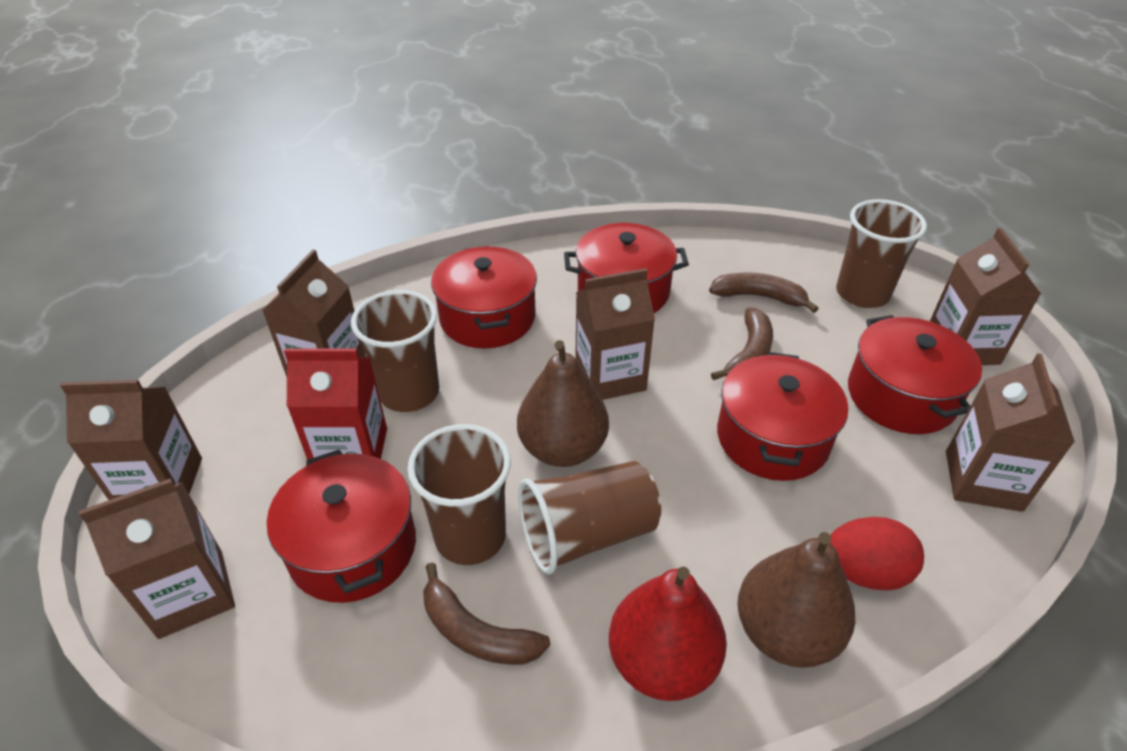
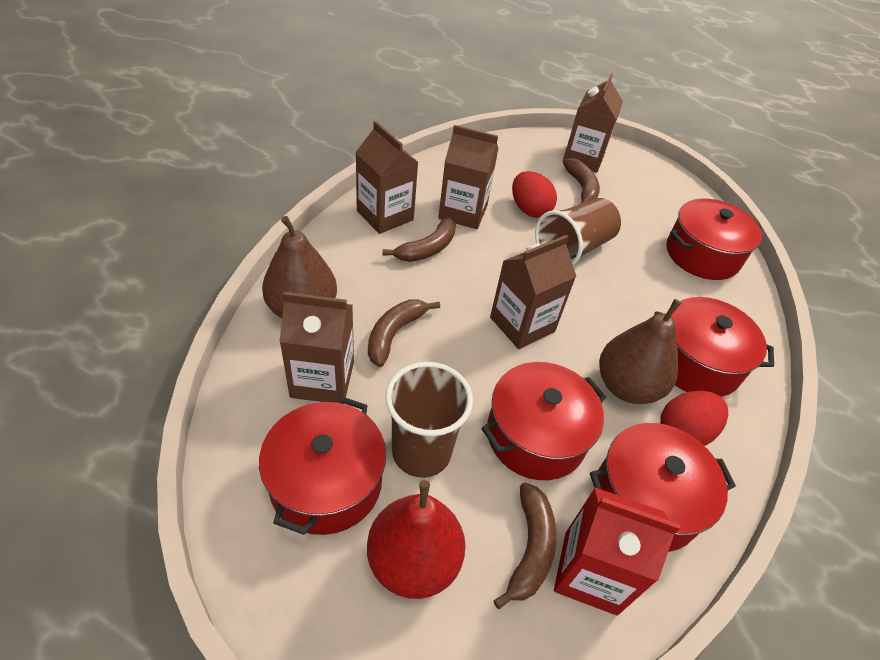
brown banana: 3 -> 4
brown carton: 6 -> 5
brown cup: 4 -> 2
red egg: 1 -> 2

